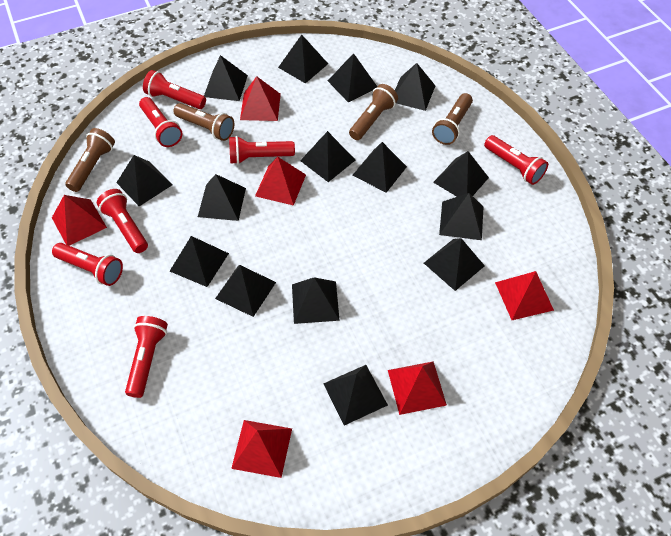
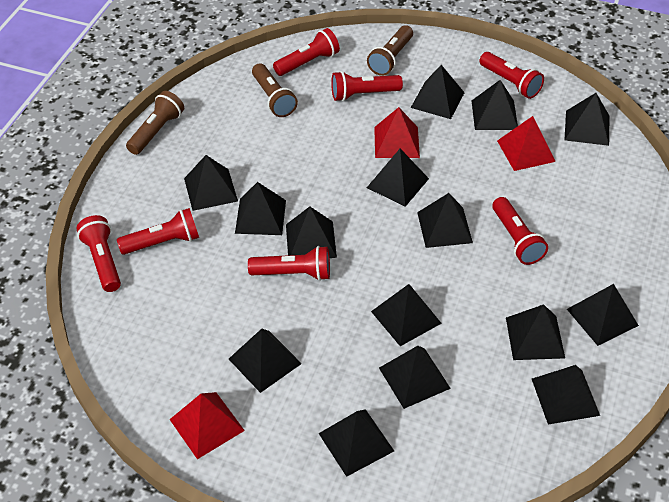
brown flashlight: 4 -> 3
red pyramid: 6 -> 3

